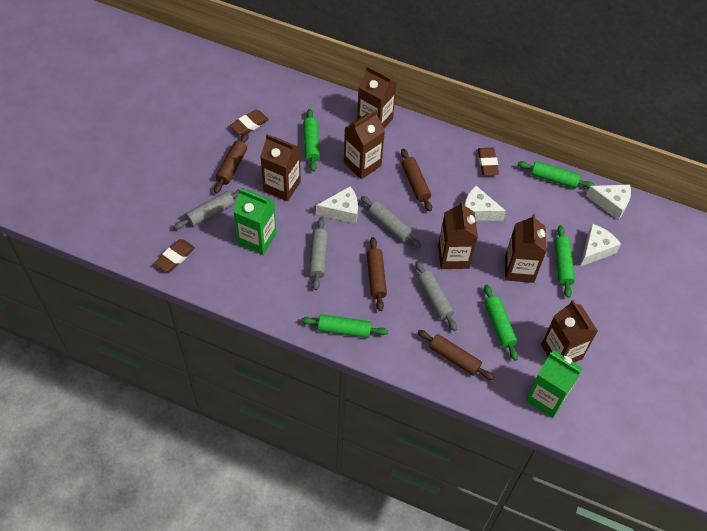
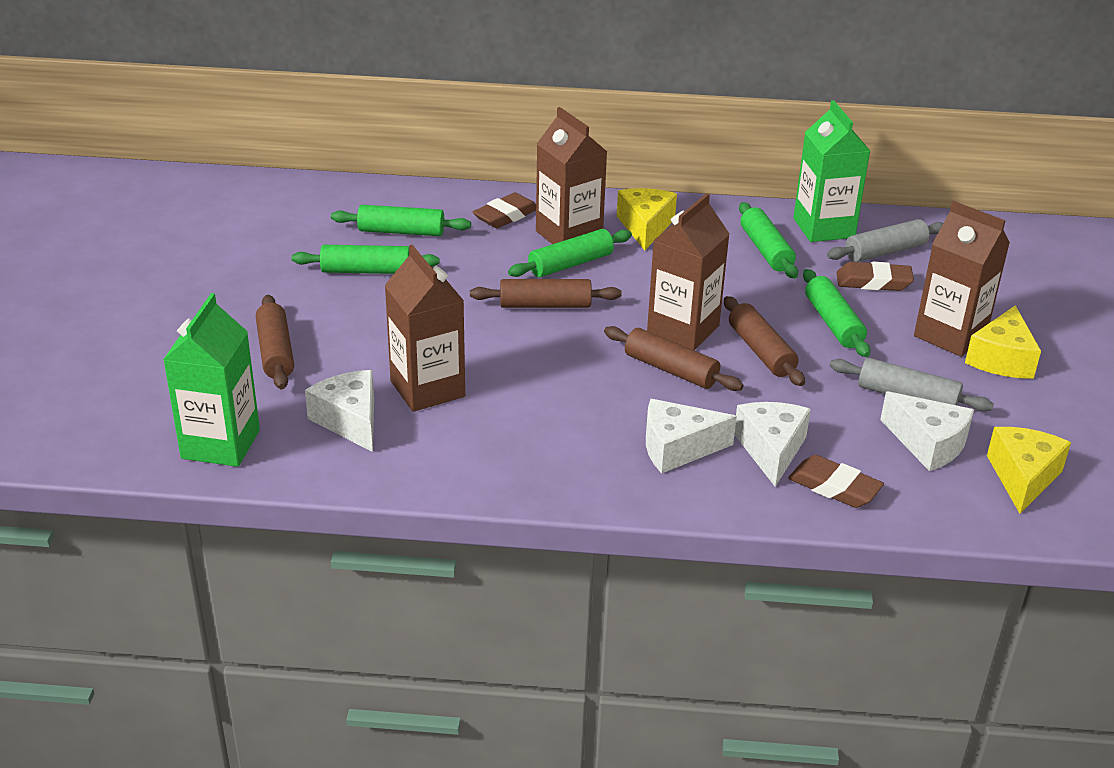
brown carton: 6 -> 4
grey rolling pin: 4 -> 2
yellow cheese: 0 -> 3

